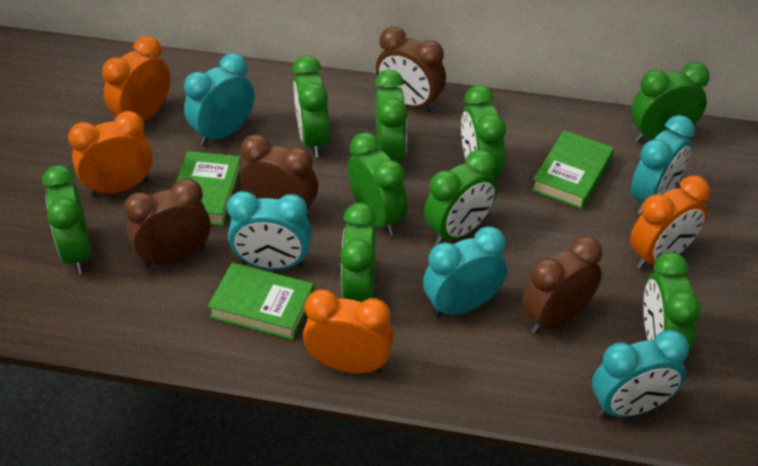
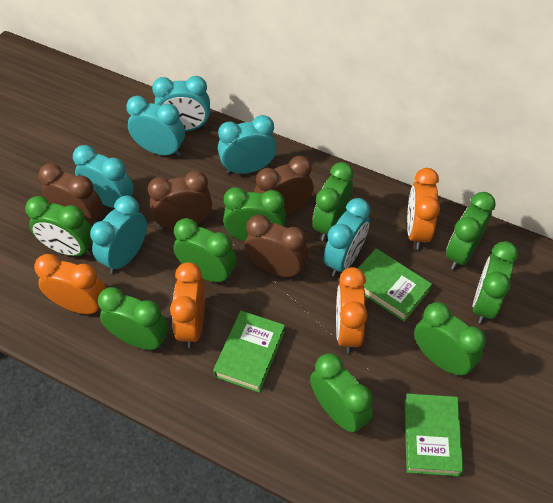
turquoise clock: 5 -> 6

